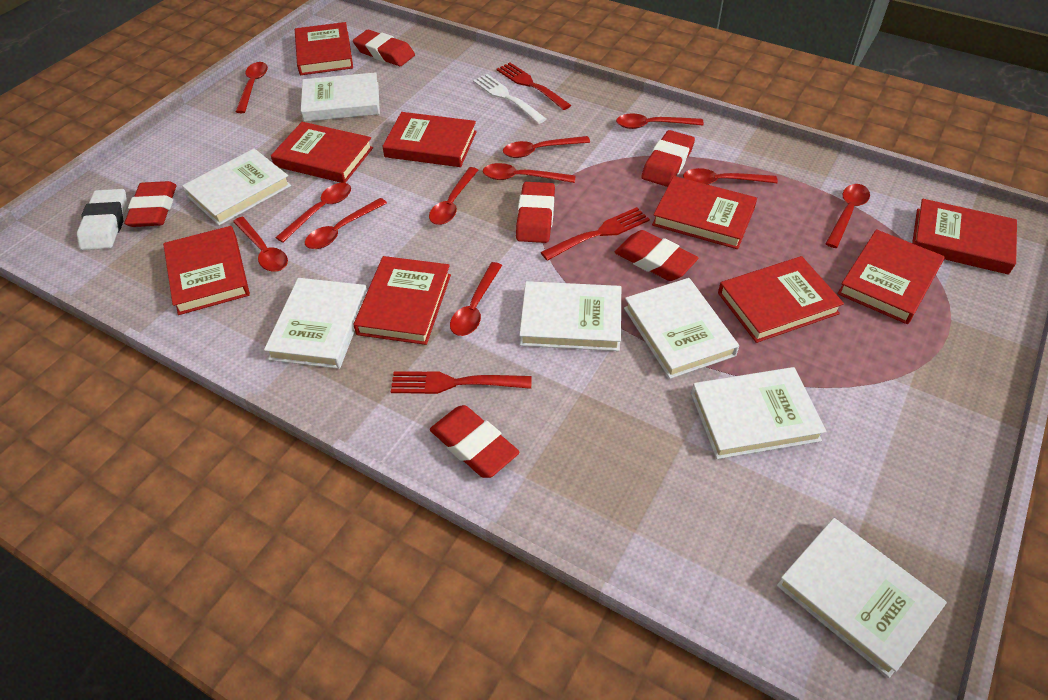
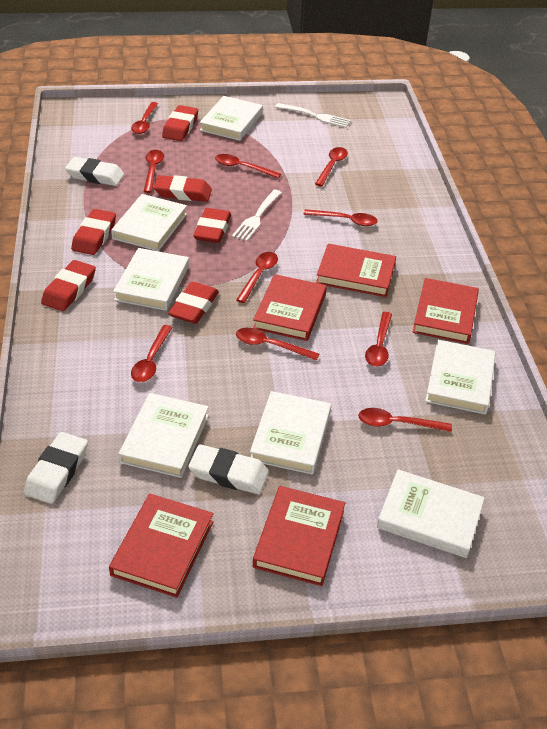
red book: 9 -> 5
red fork: 3 -> 0
red spoon: 11 -> 10
white eraser: 1 -> 3
white fork: 1 -> 2

